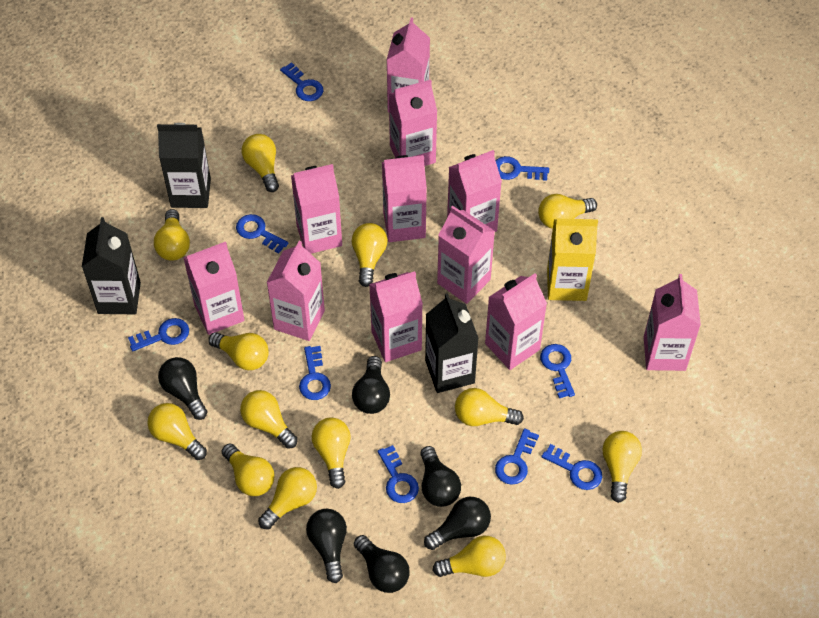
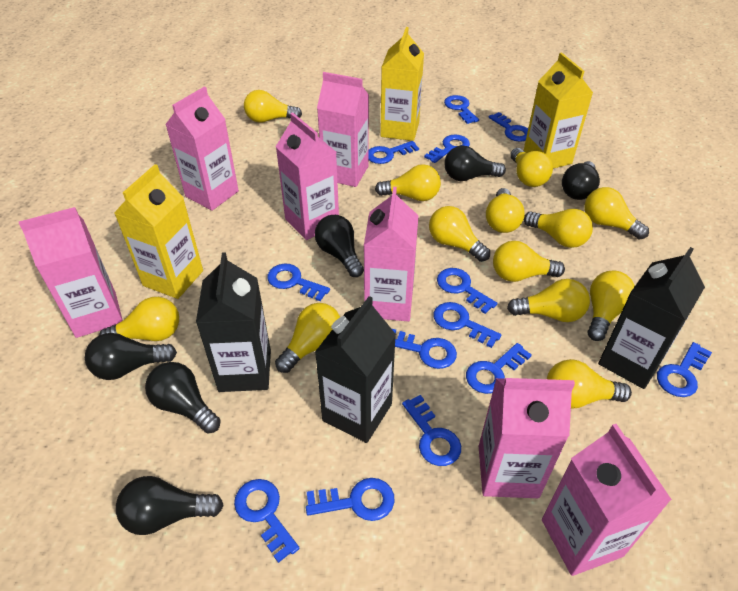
blue key: 9 -> 13
pink carton: 11 -> 7
yellow carton: 1 -> 3

